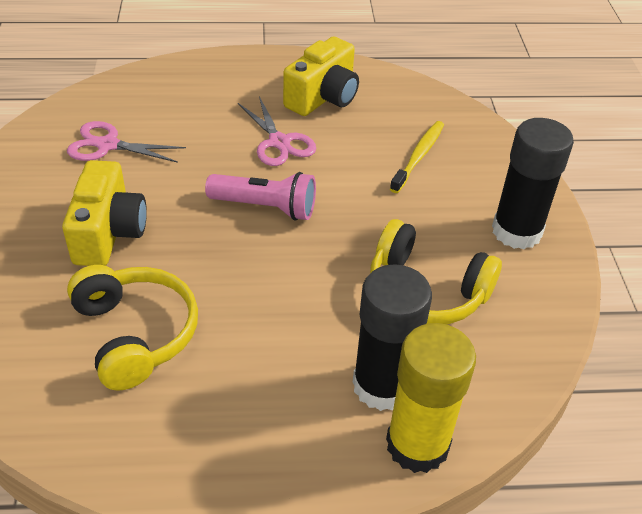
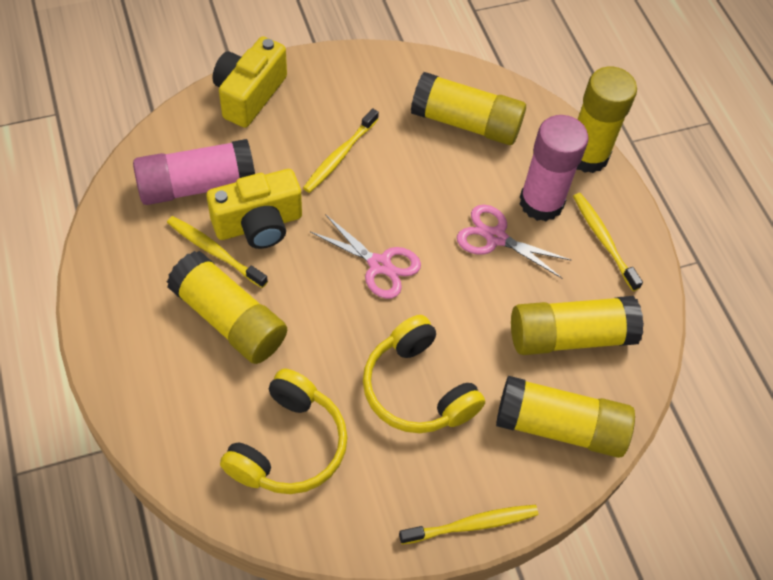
black glue stick: 2 -> 0
pink flashlight: 1 -> 0
pink glue stick: 0 -> 2
yellow glue stick: 1 -> 5
yellow toothbrush: 1 -> 4

